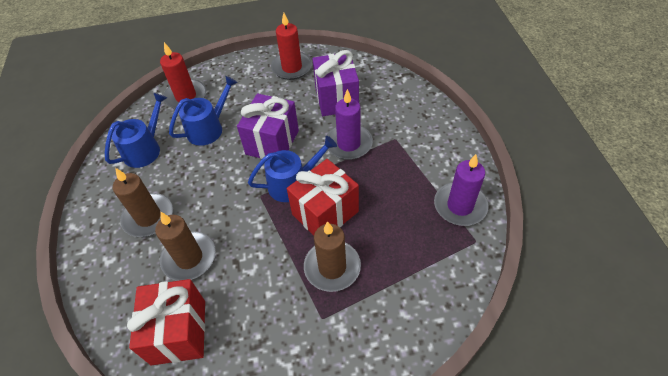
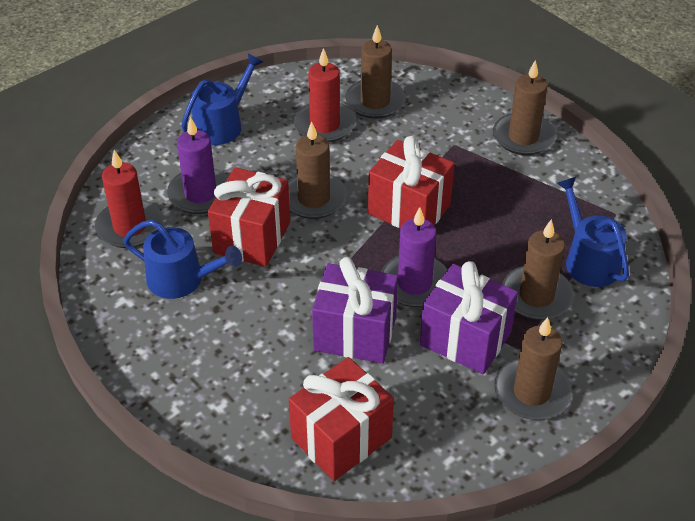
brown candle: 3 -> 5
red gift: 2 -> 3

